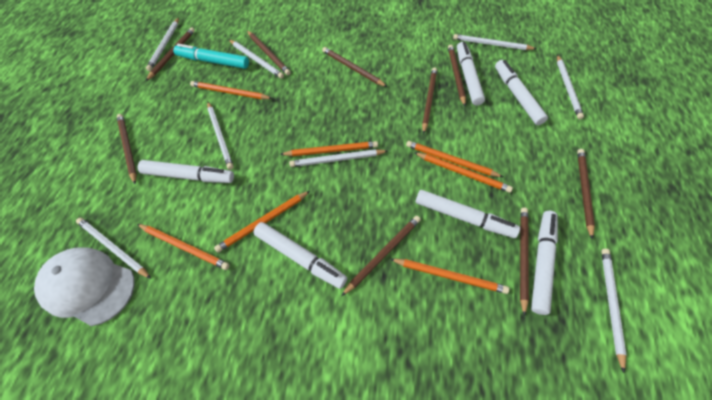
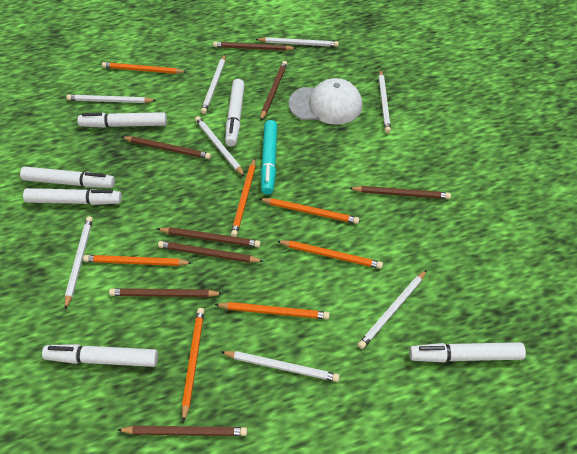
brown pencil: 9 -> 8

